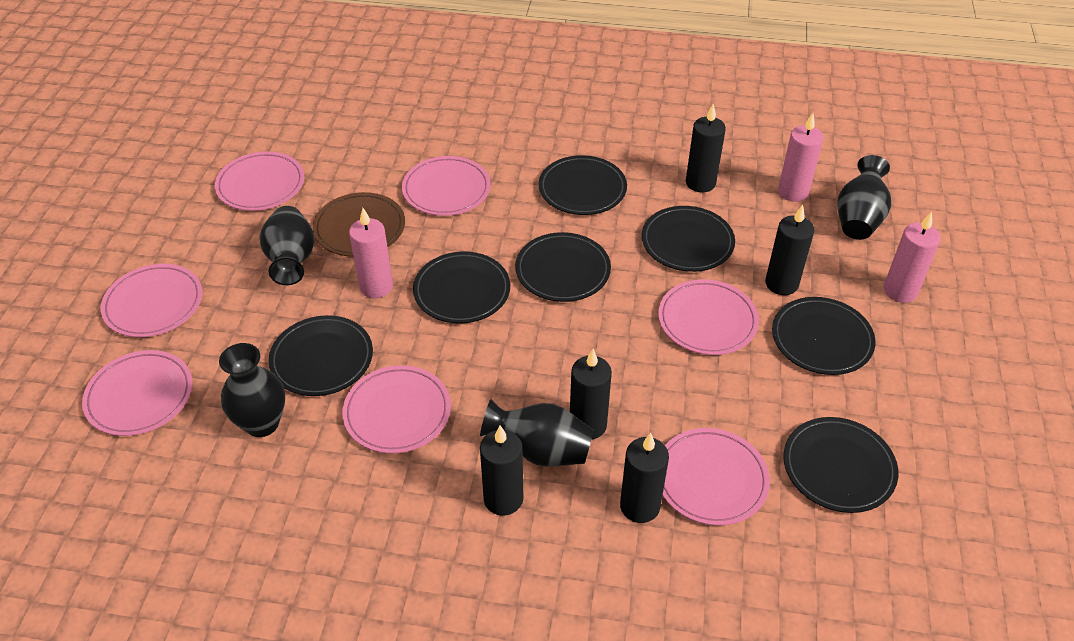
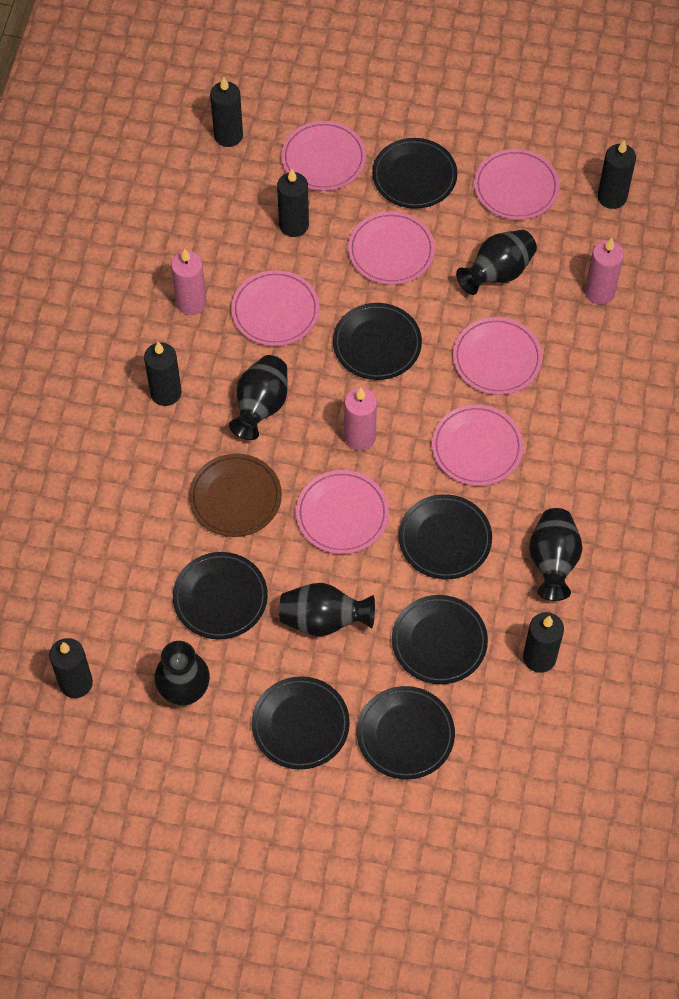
black candle: 5 -> 6
black vase: 4 -> 5

